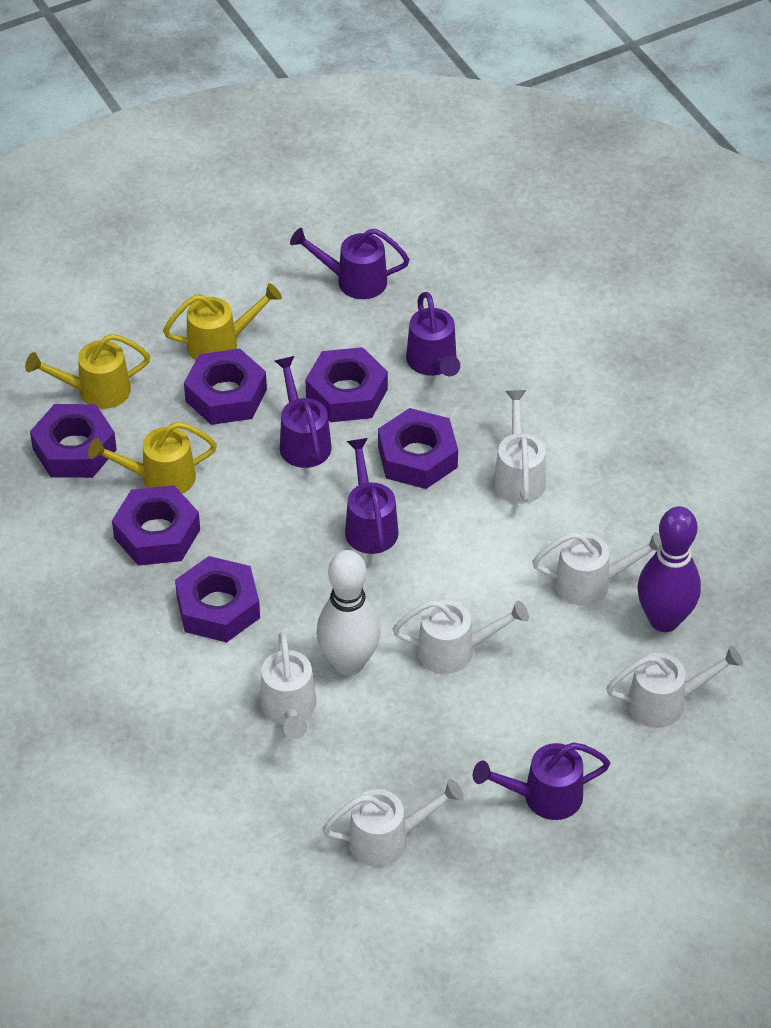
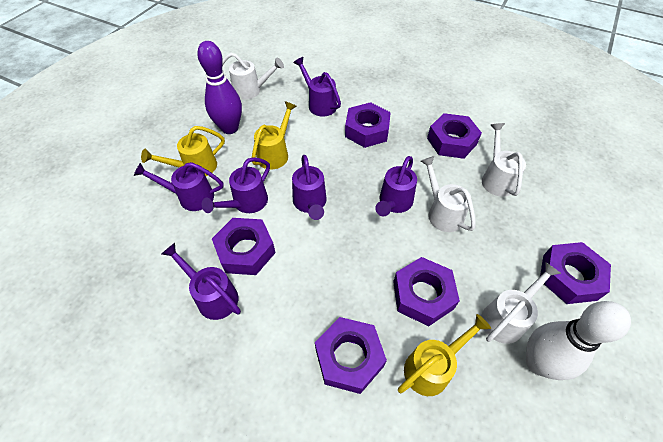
purple watering can: 5 -> 6
white watering can: 6 -> 4

